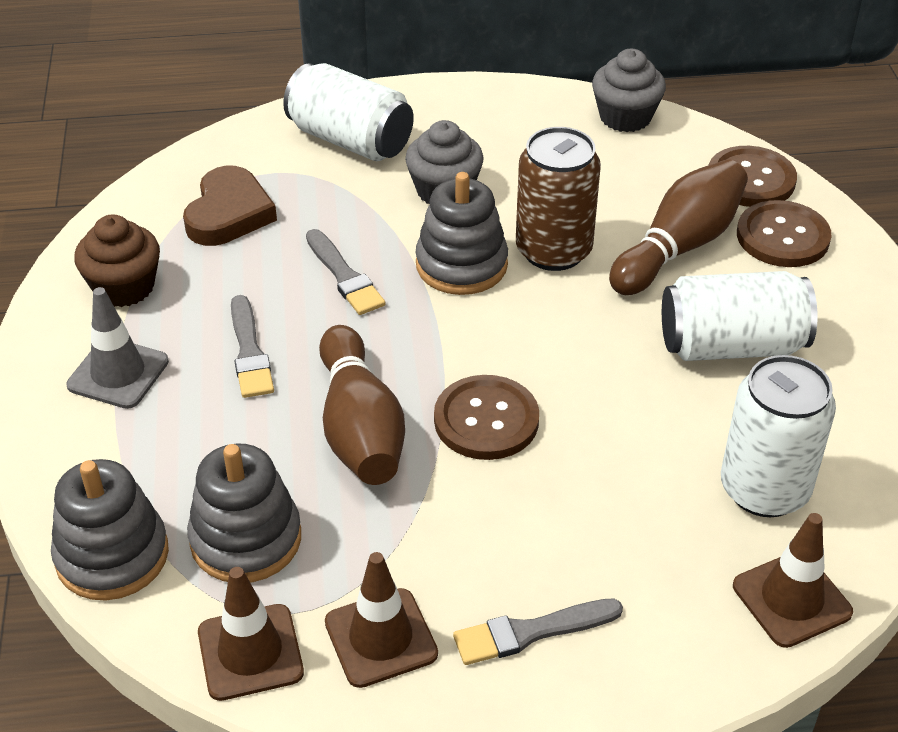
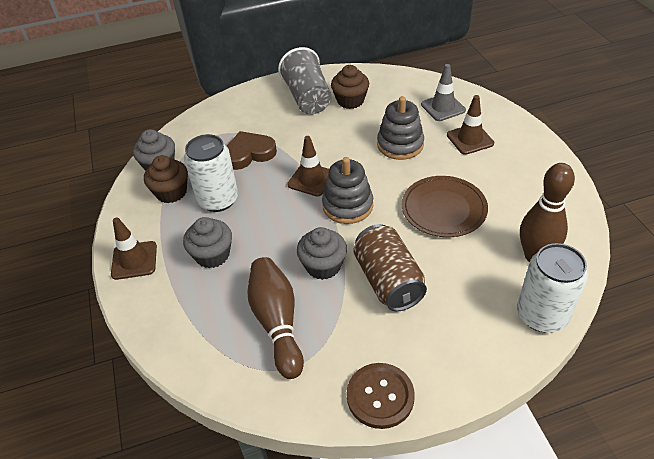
brown button: 3 -> 1
brown cupcake: 1 -> 2
brown plate: 0 -> 1
grey brush: 3 -> 0
grey cup: 0 -> 1
grey cupcake: 2 -> 3
grey stacking toy: 3 -> 2
white can: 3 -> 2

